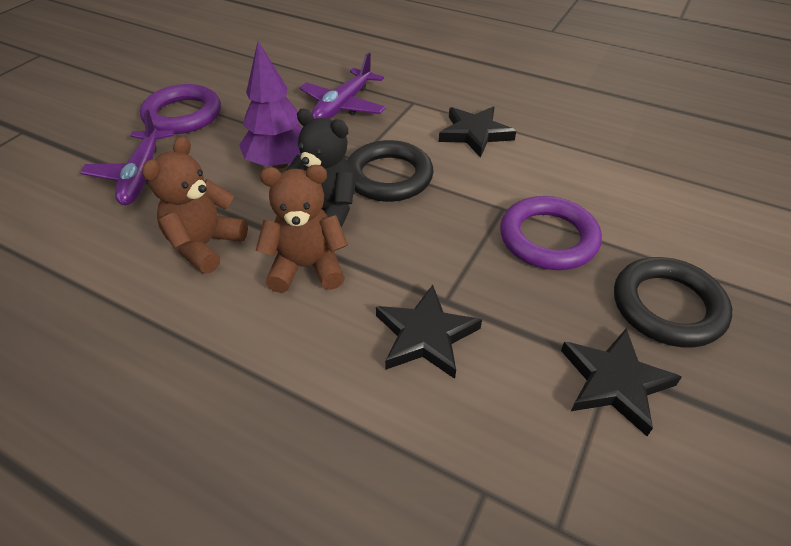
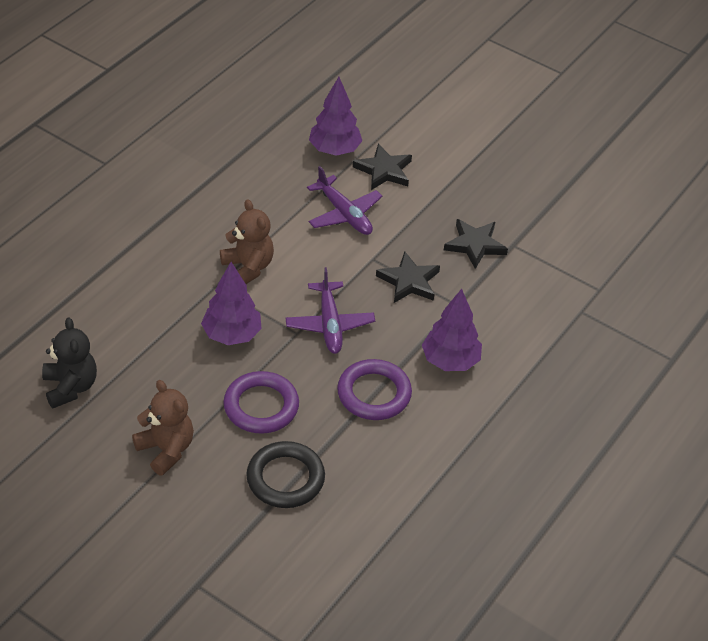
black ring: 2 -> 1
purple tree: 1 -> 3

